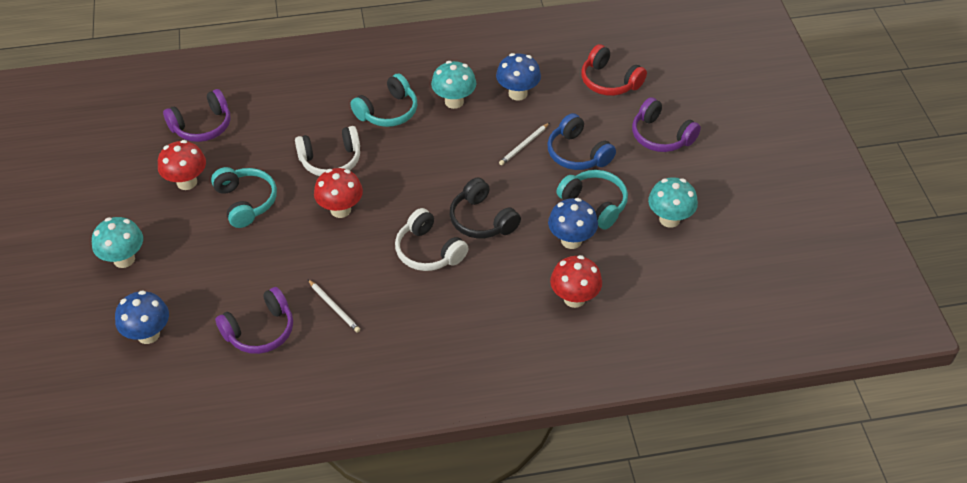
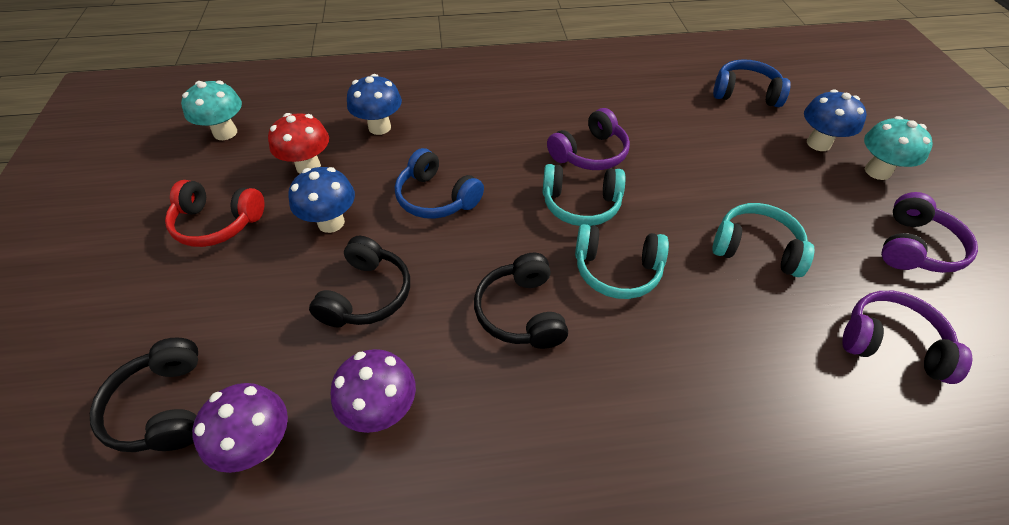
black headphones: 1 -> 3
blue headphones: 1 -> 2
purple mushroom: 0 -> 2
red mushroom: 3 -> 1
turquoise mushroom: 3 -> 2
white headphones: 2 -> 0
white pencil: 2 -> 0

